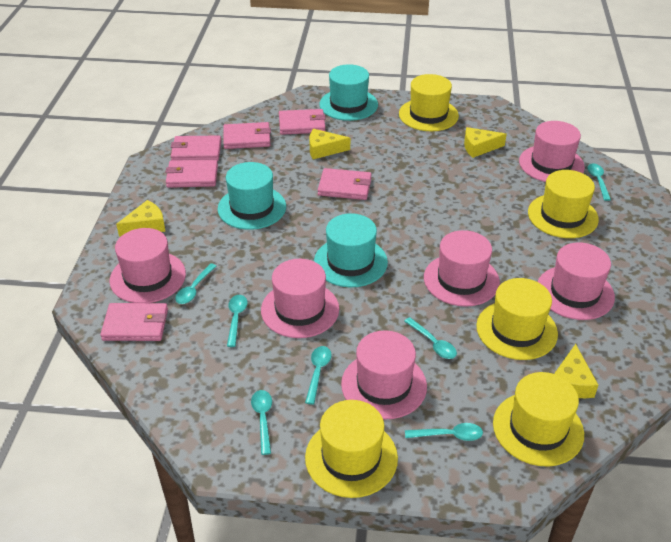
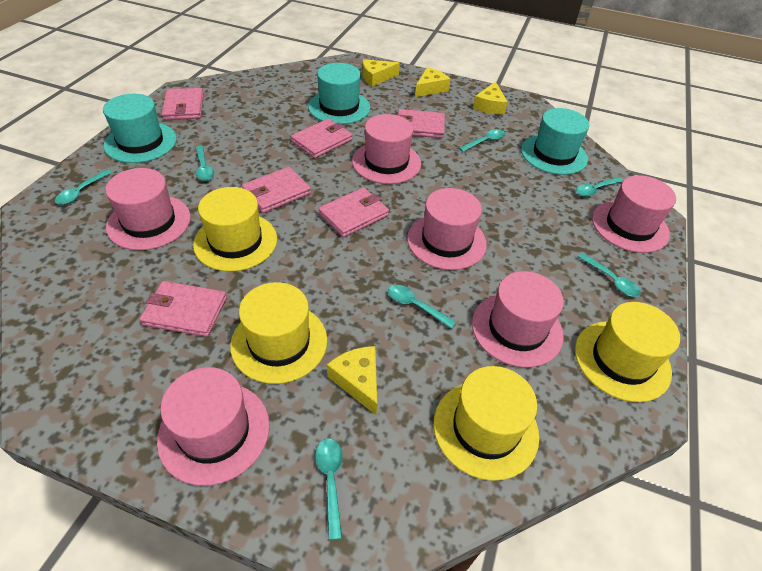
yellow hat: 5 -> 4

